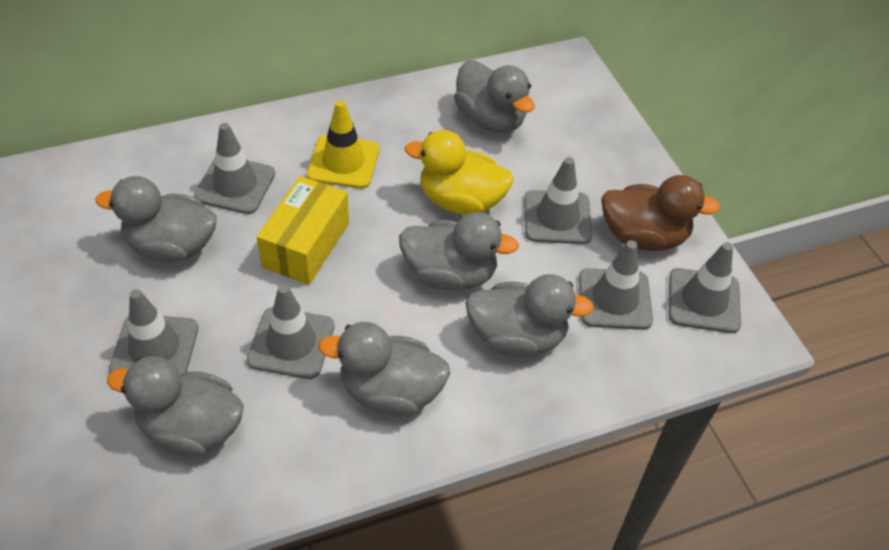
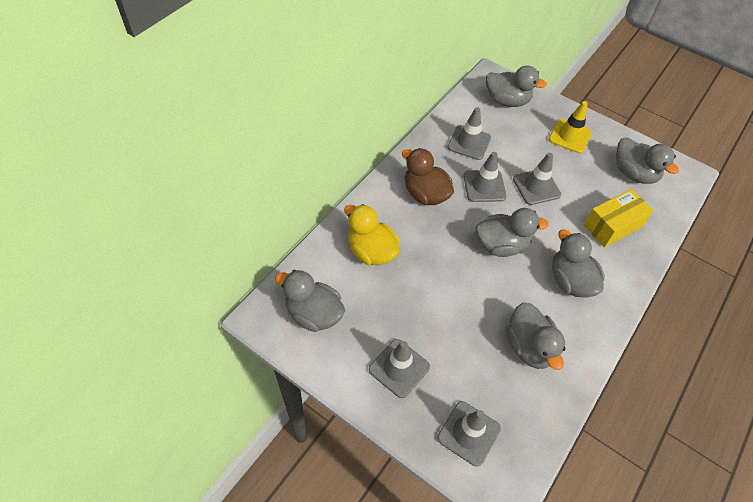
grey traffic cone: 6 -> 5

